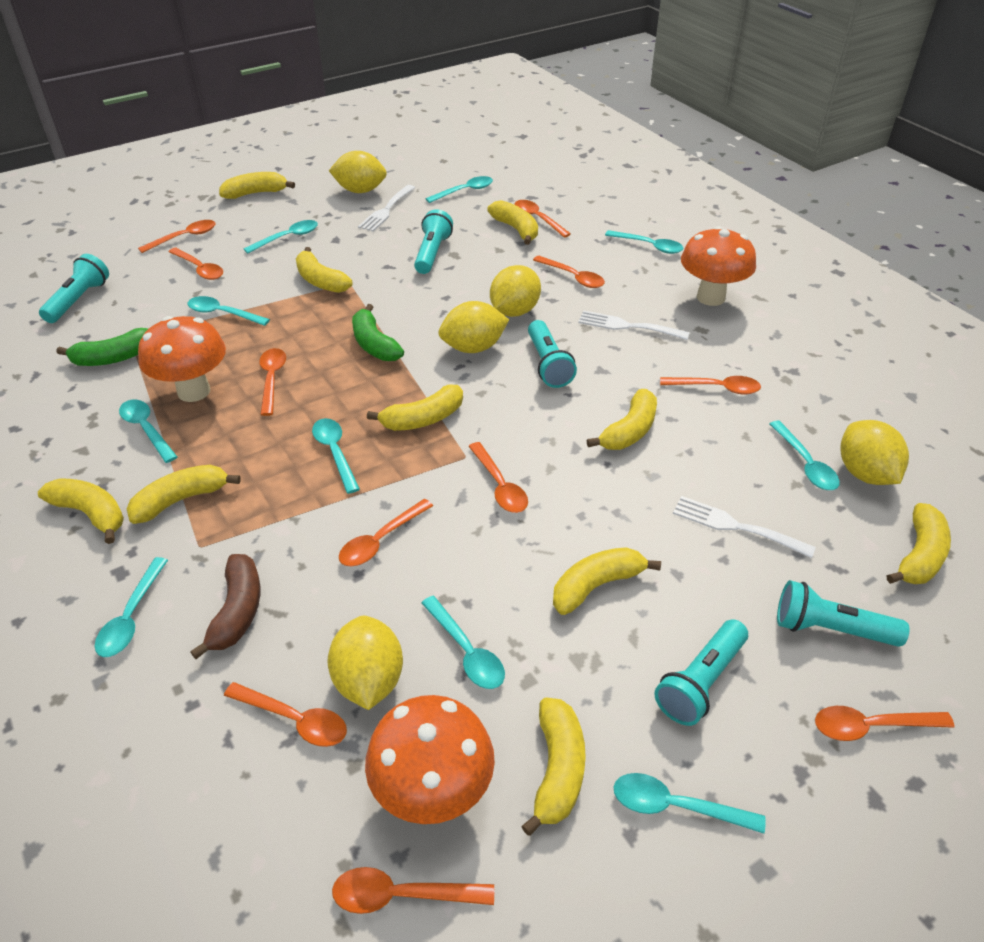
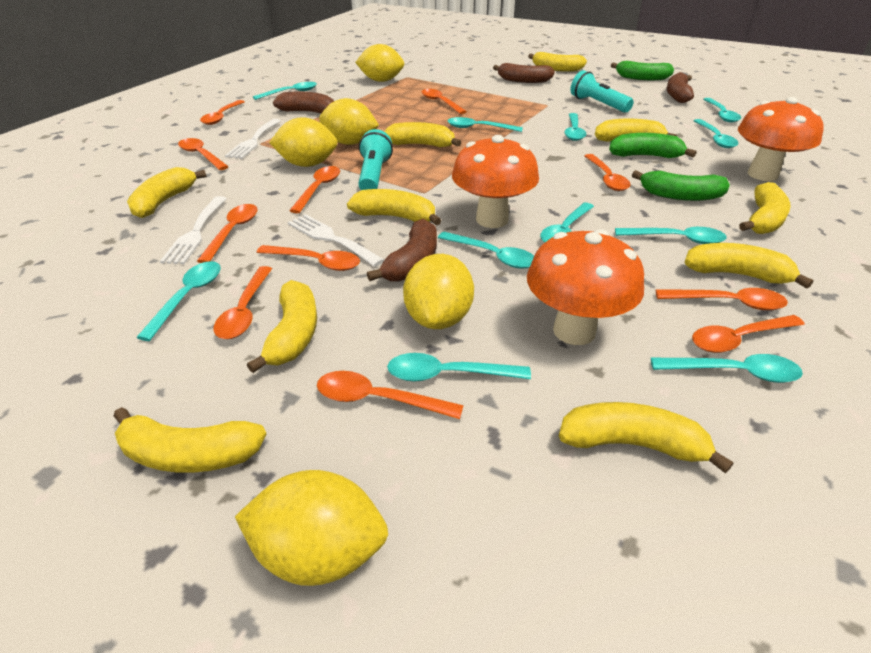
brown banana: 1 -> 4
green banana: 2 -> 3
turquoise flashlight: 5 -> 2
turquoise spoon: 10 -> 11

